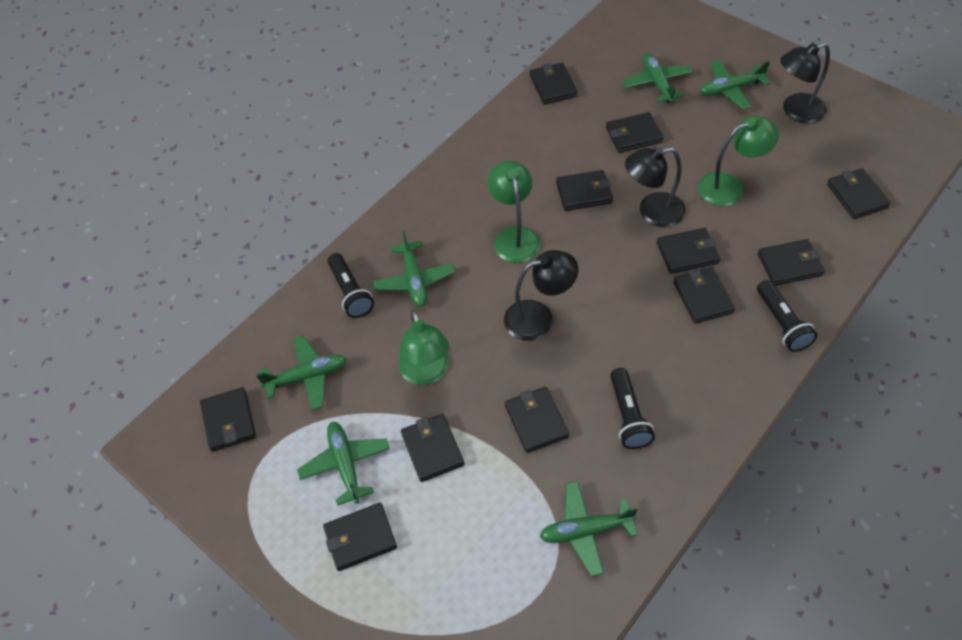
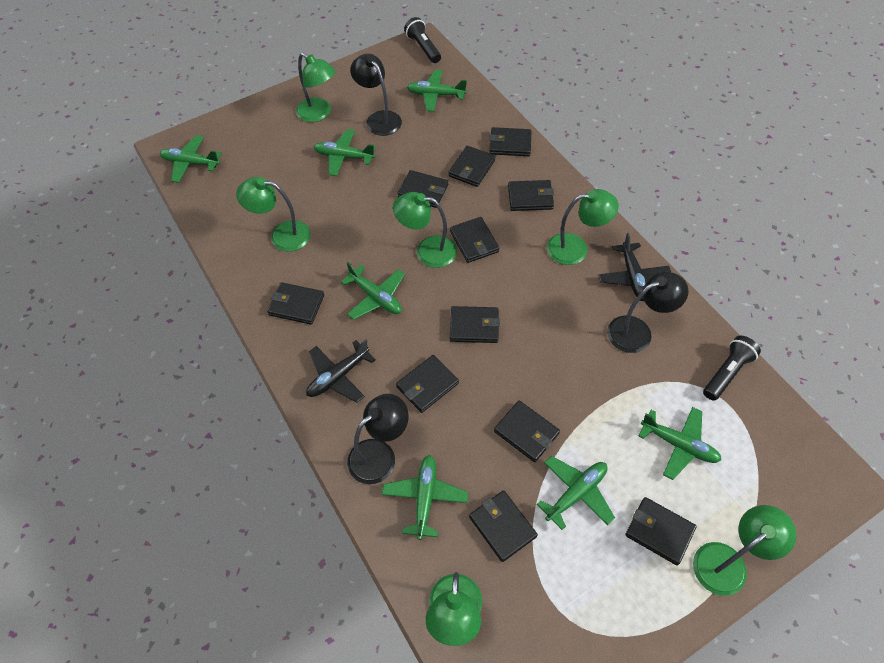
black flashlight: 3 -> 2
black plane: 0 -> 2
green lamp: 3 -> 6
green plane: 6 -> 7

